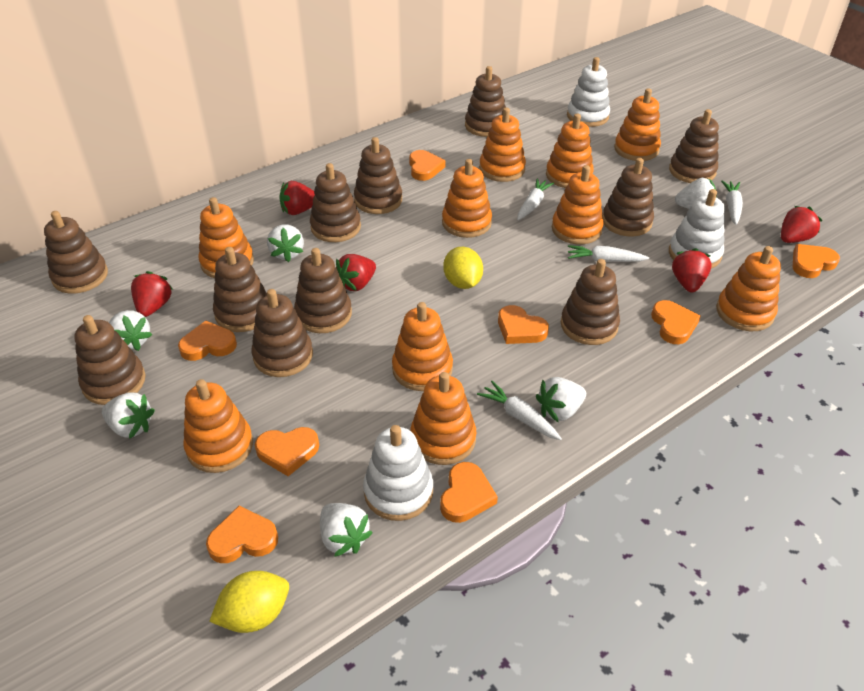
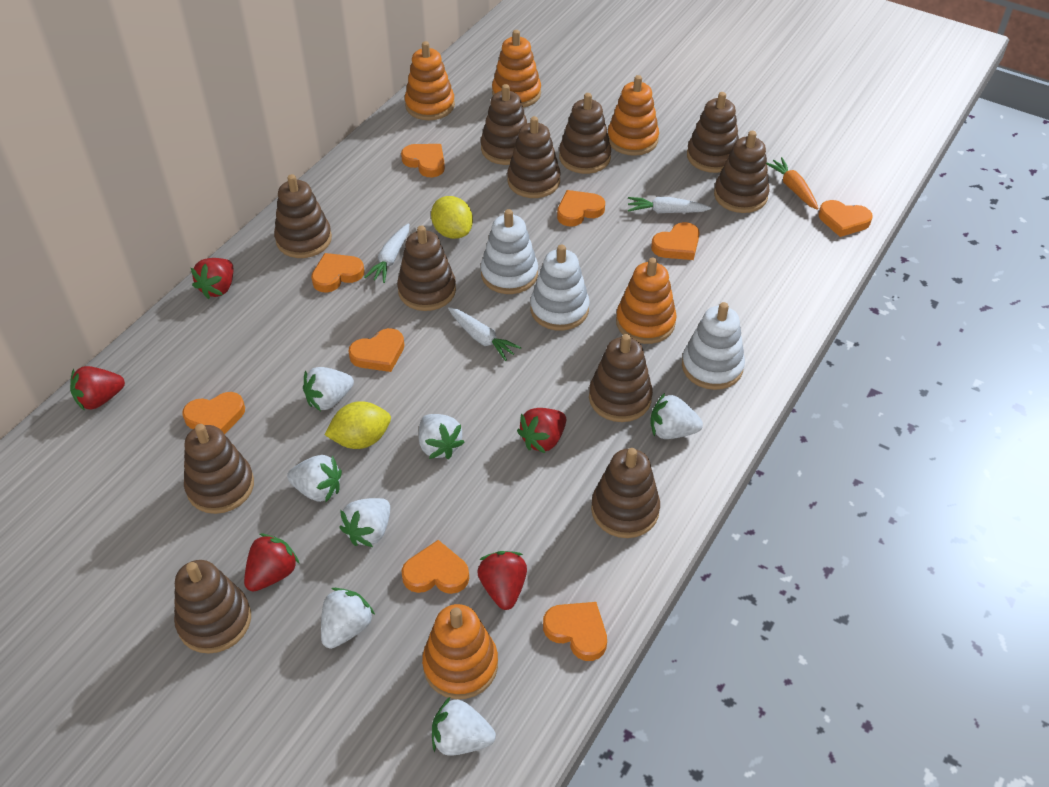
orange carrot: 0 -> 1
orange heart: 8 -> 9
orange stacking toy: 10 -> 5
white carrot: 4 -> 3
white strawberry: 6 -> 7

